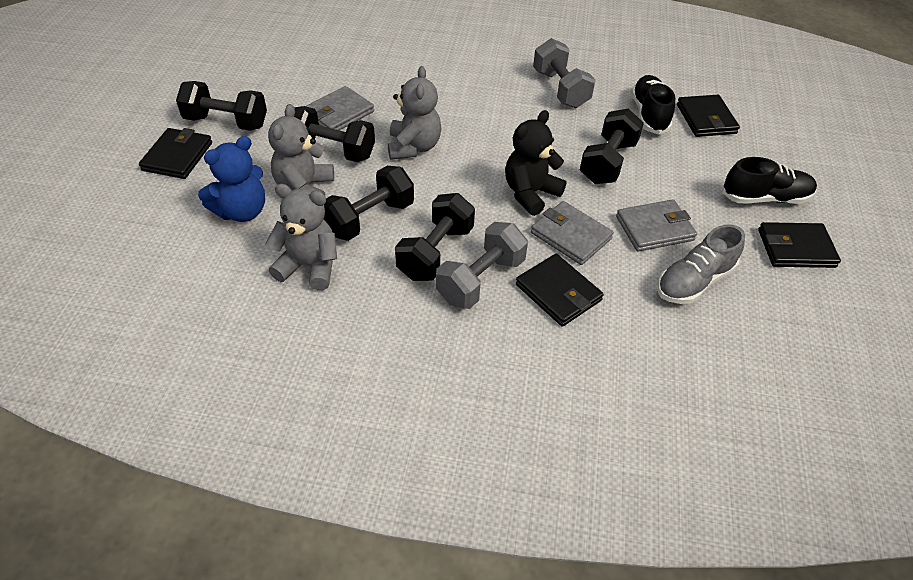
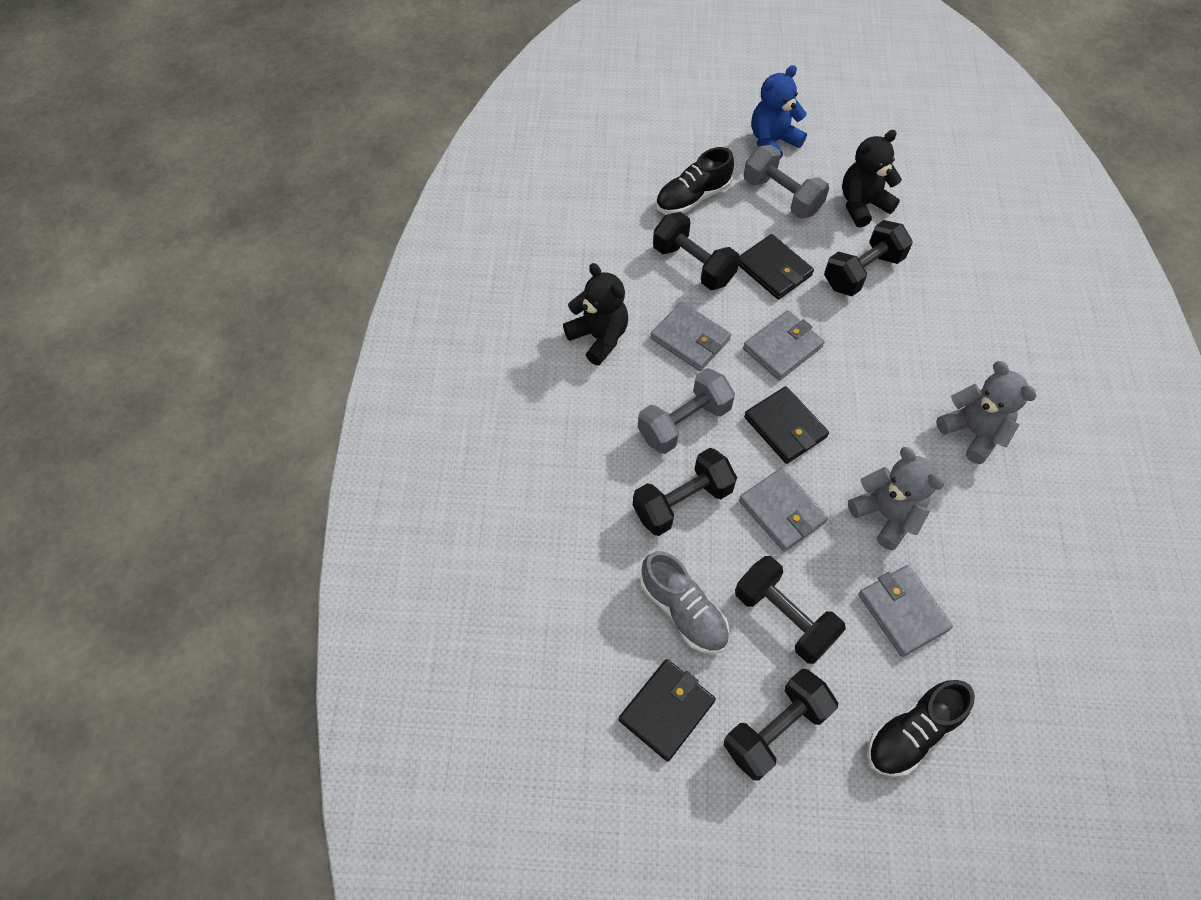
black teddy bear: 1 -> 2
black wallet: 4 -> 3
grey teddy bear: 3 -> 2
grey wallet: 3 -> 4

